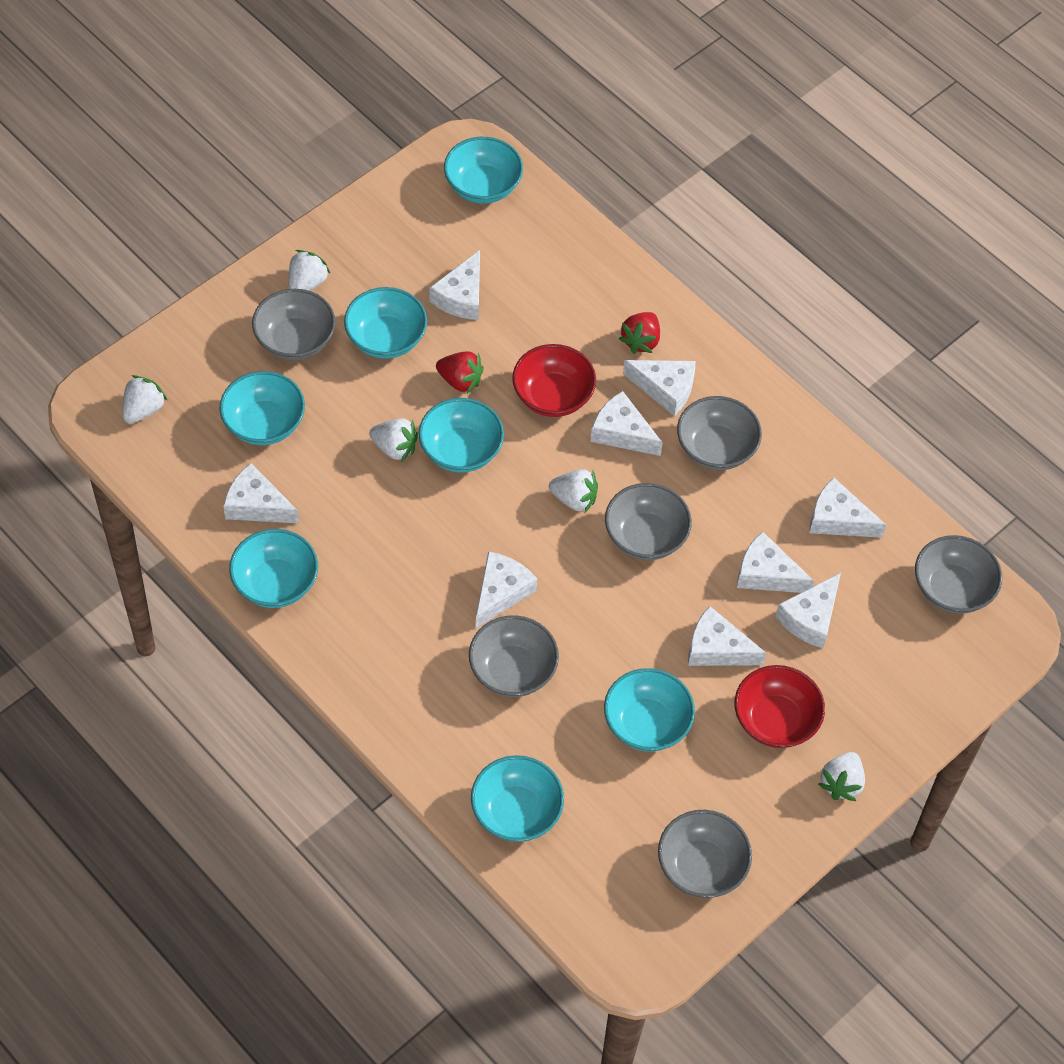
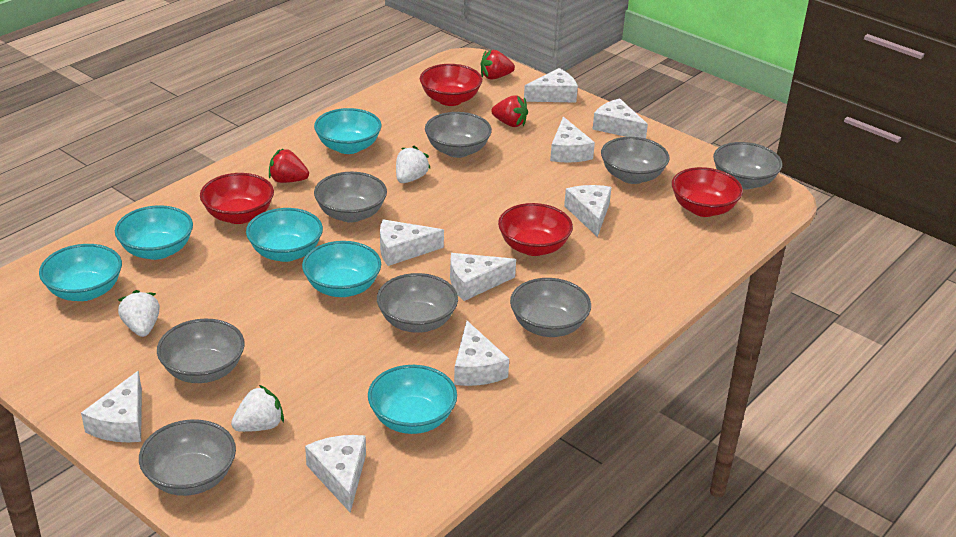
grey bowl: 6 -> 8
red bowl: 2 -> 4
red strawberry: 2 -> 3
turquoise bowl: 7 -> 6
white strawberry: 5 -> 3

